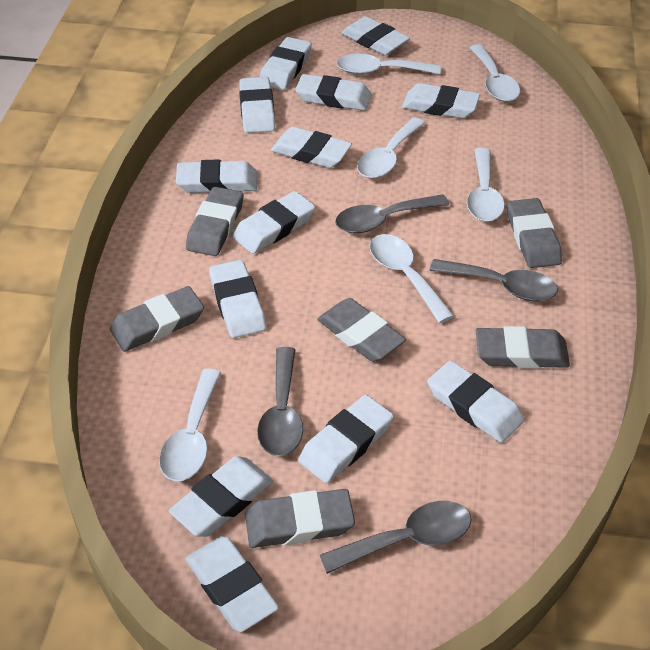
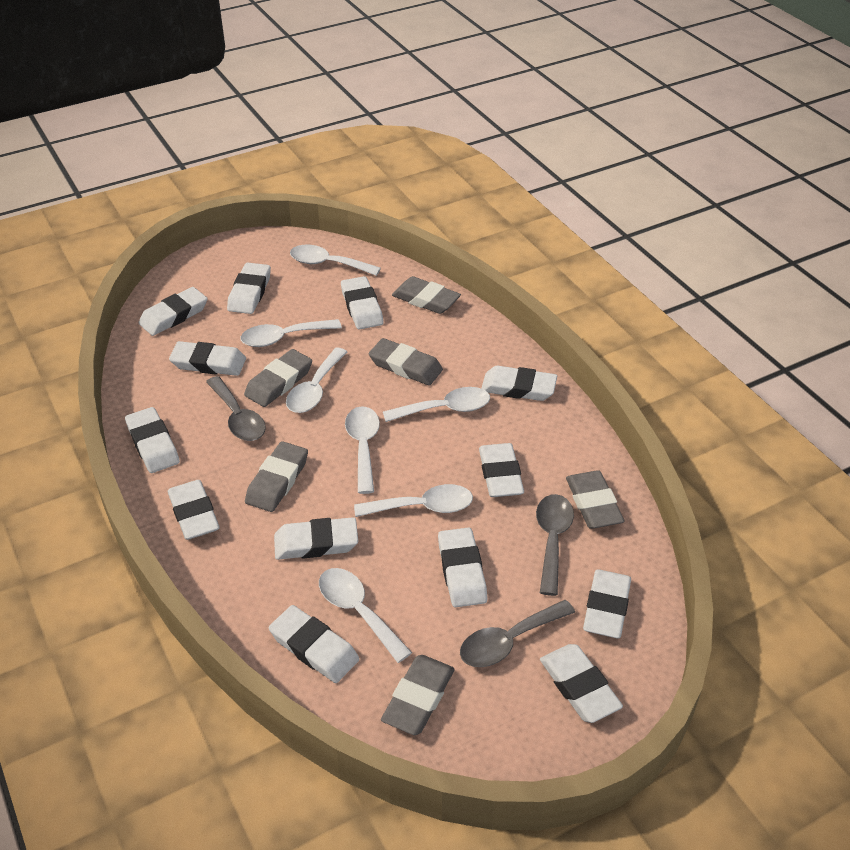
grey spoon: 4 -> 3
white spoon: 6 -> 7

